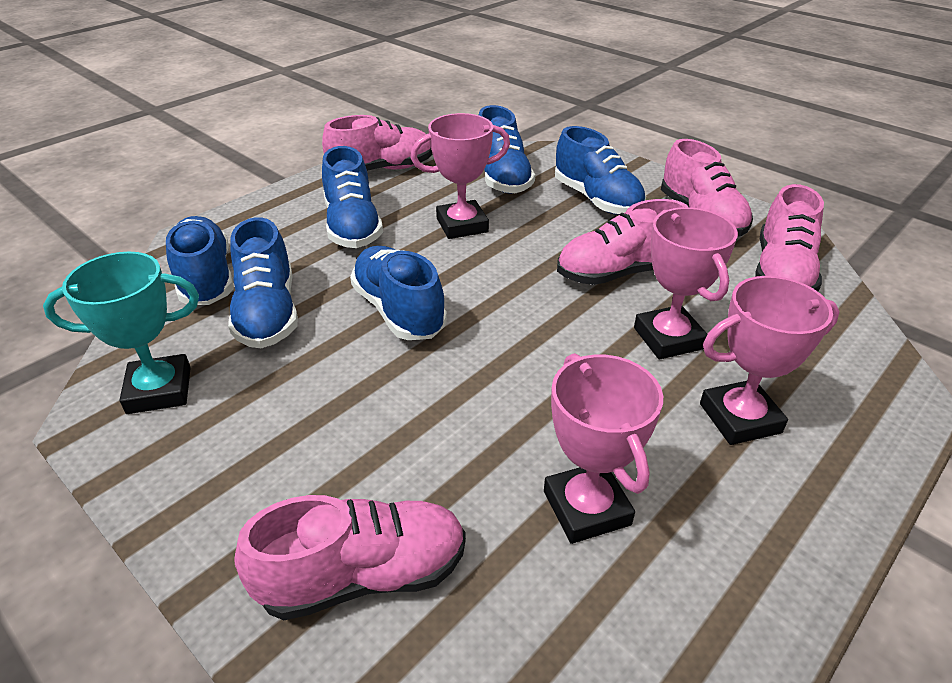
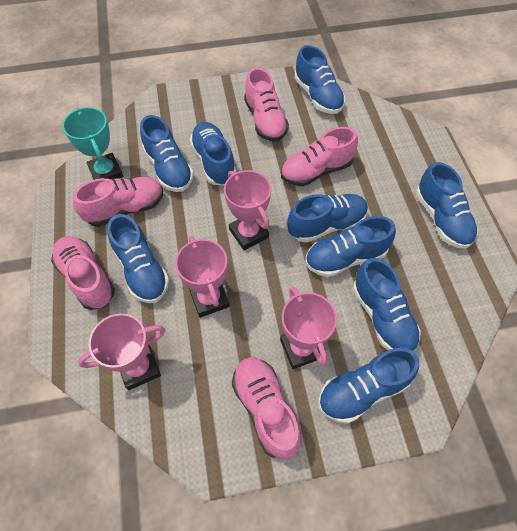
blue shoe: 6 -> 9

